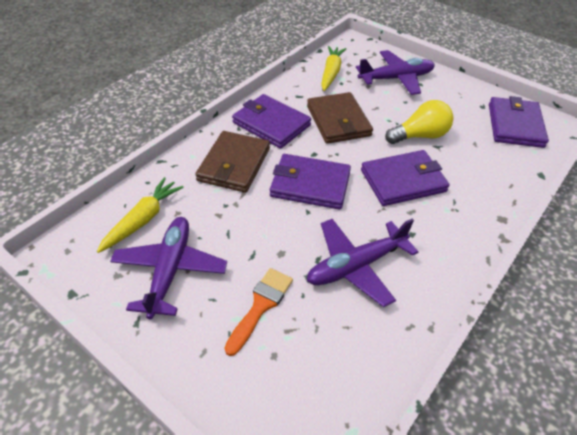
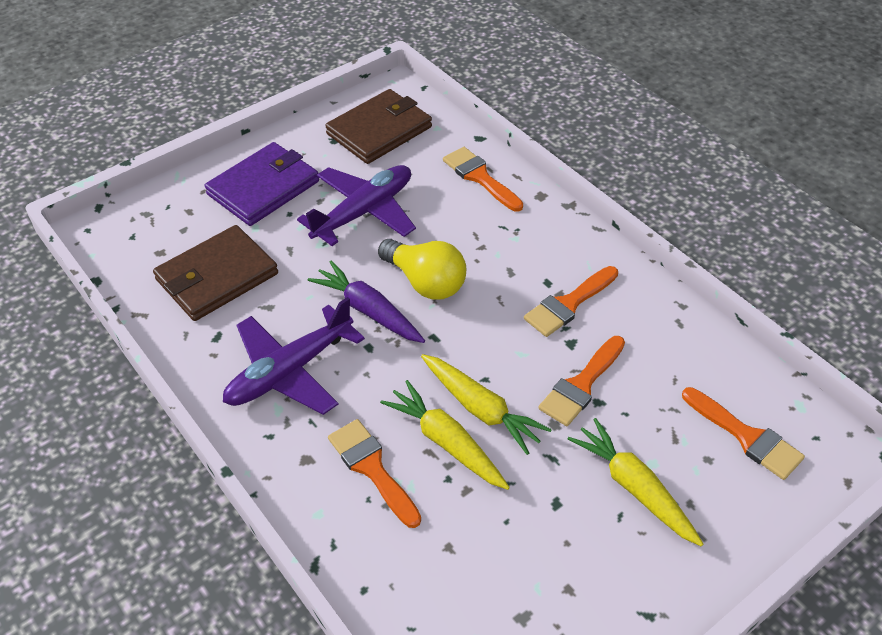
orange brush: 1 -> 5
purple carrot: 0 -> 1
purple plane: 3 -> 2
purple wallet: 4 -> 1
yellow carrot: 2 -> 3

